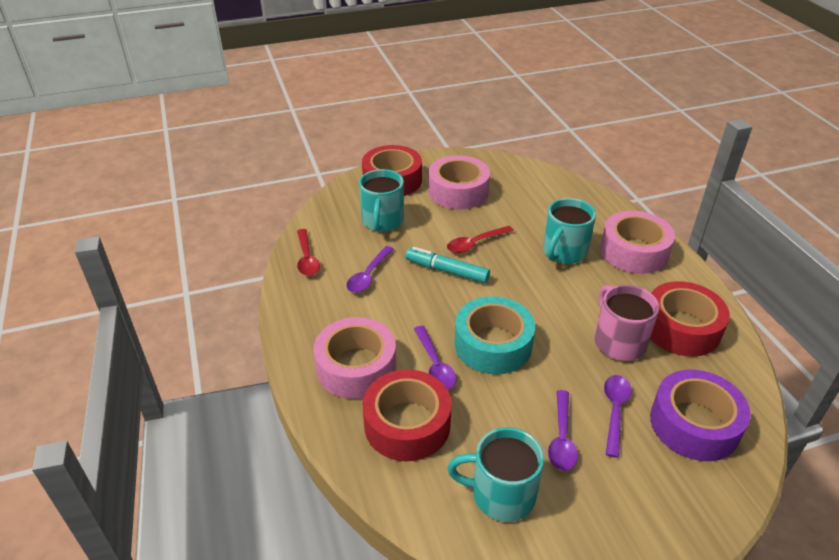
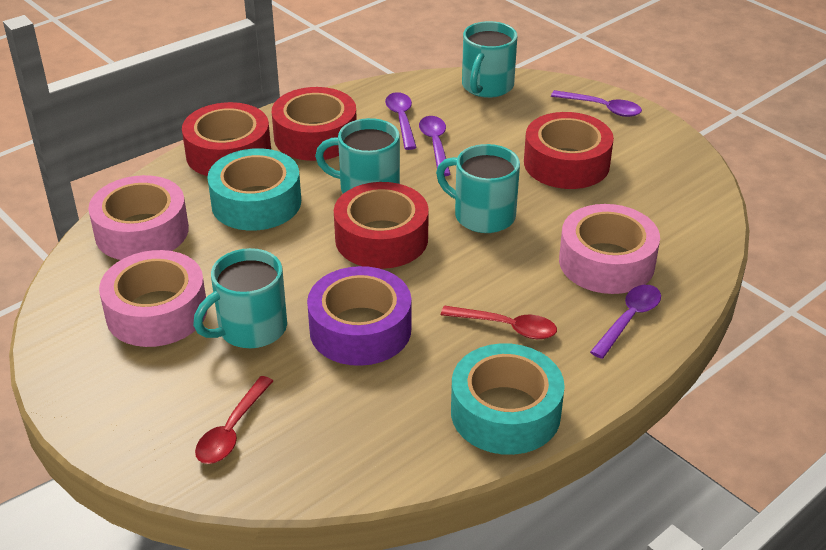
pink mug: 1 -> 0
red tape: 3 -> 4
turquoise marker: 1 -> 0
turquoise mug: 3 -> 4
turquoise tape: 1 -> 2

